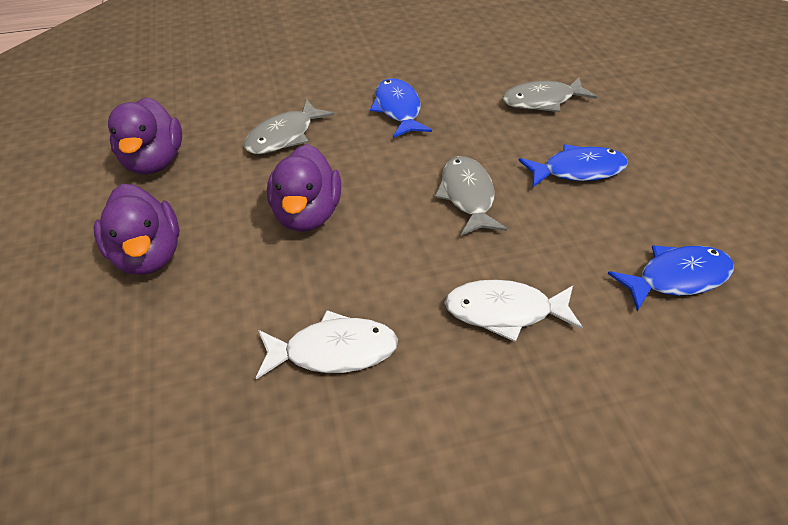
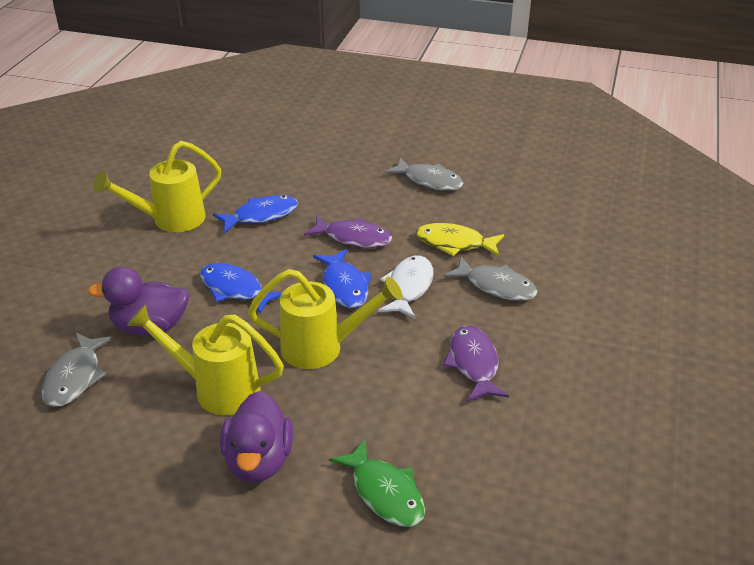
green fish: 0 -> 1
purple duck: 3 -> 2
purple fish: 0 -> 2
white fish: 2 -> 1
yellow fish: 0 -> 1
yellow watering can: 0 -> 3

